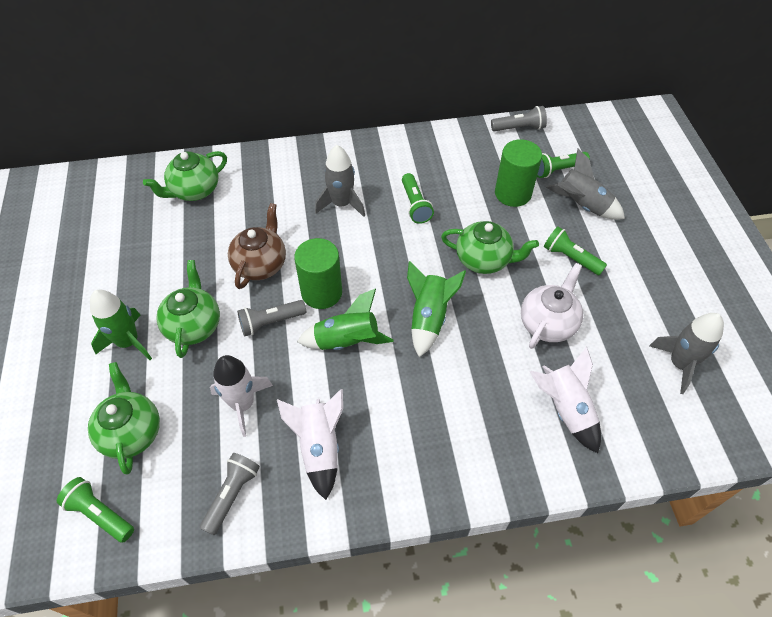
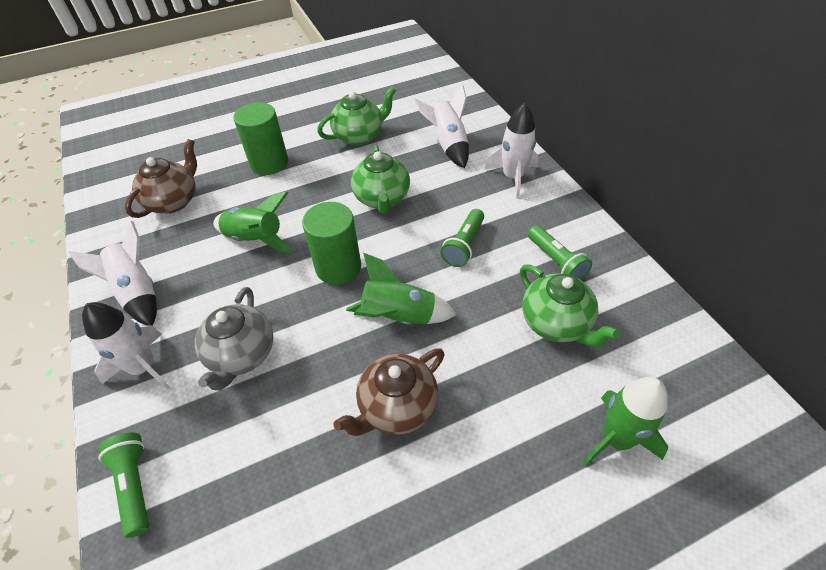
brown teapot: 1 -> 2
green flashlight: 4 -> 3
green teapot: 4 -> 3
grey flashlight: 3 -> 0
grey rocket: 3 -> 0
grey teapot: 0 -> 1
white rocket: 3 -> 4
white teapot: 1 -> 0

